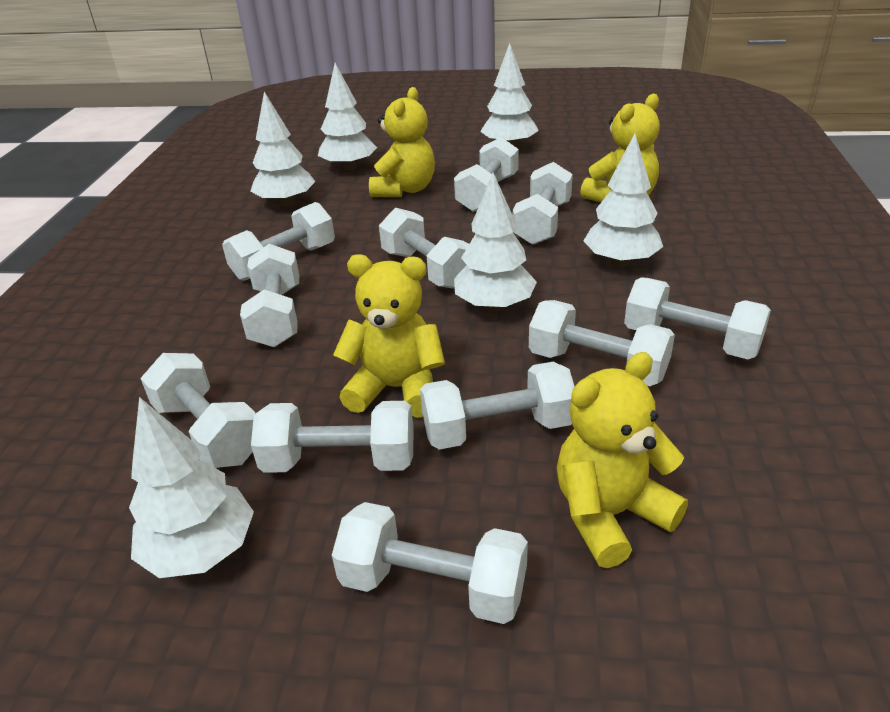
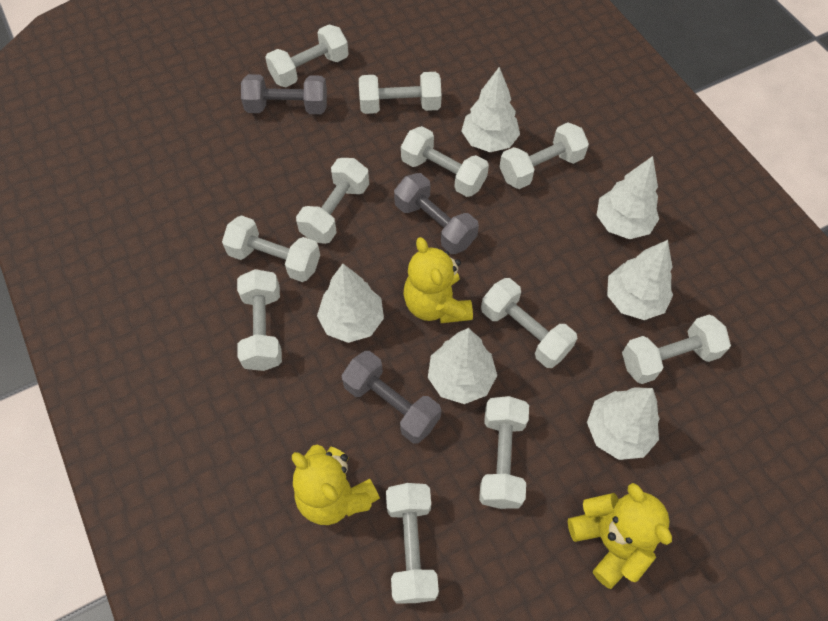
grey dumbbell: 0 -> 3
yellow teddy bear: 4 -> 3

